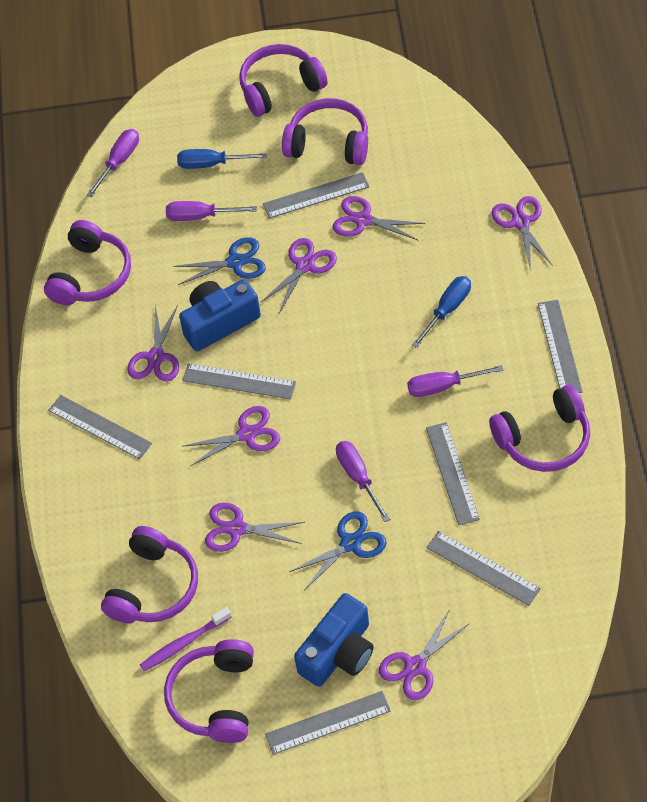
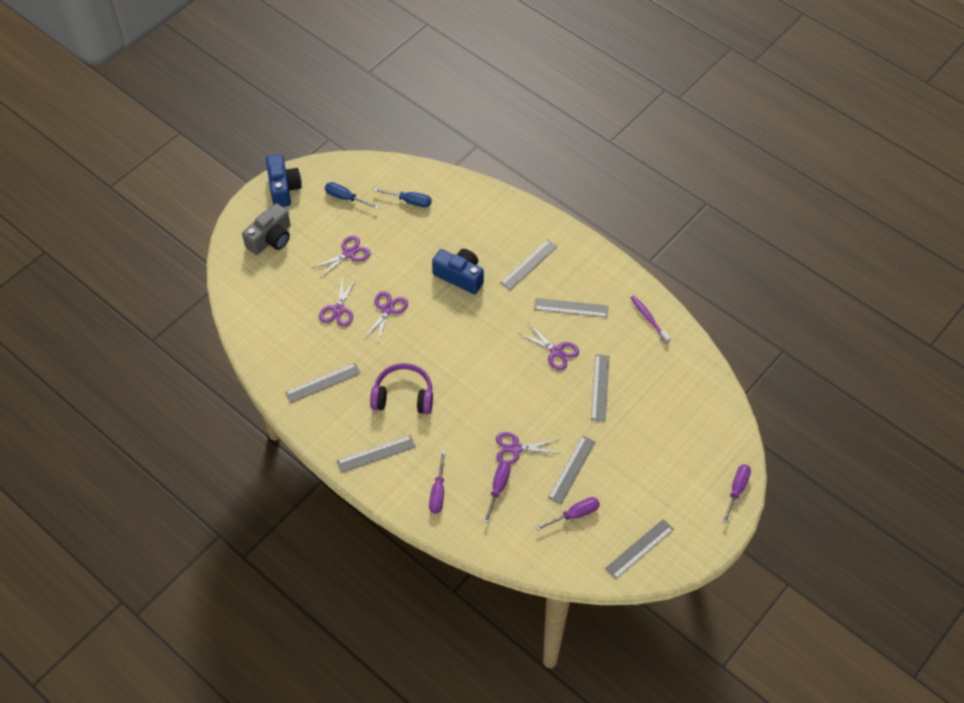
blue scissors: 2 -> 0
grey camera: 0 -> 1
purple headphones: 6 -> 1
purple scissors: 7 -> 5

